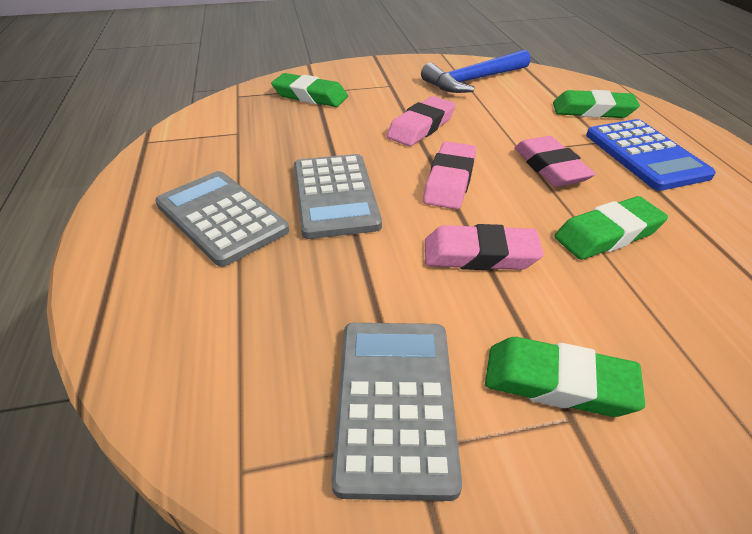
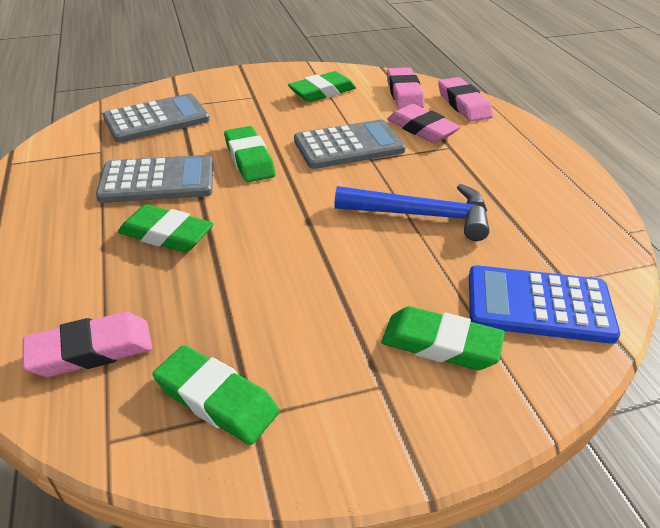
green eraser: 4 -> 5

